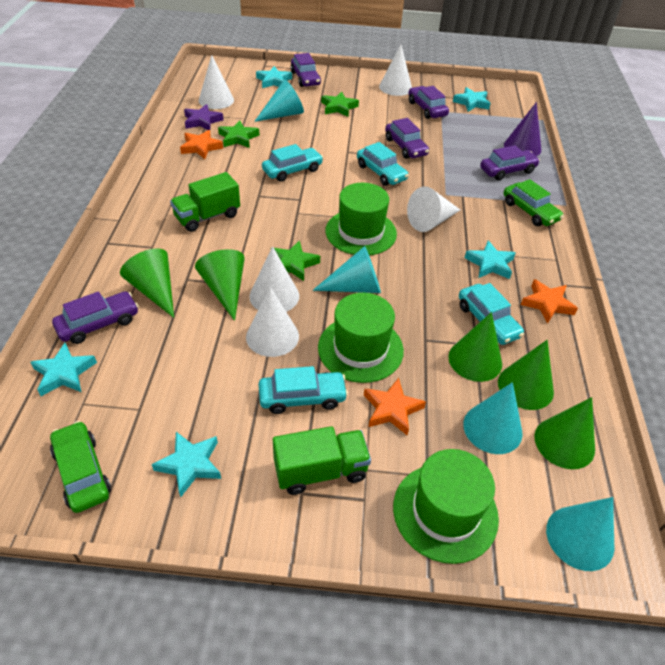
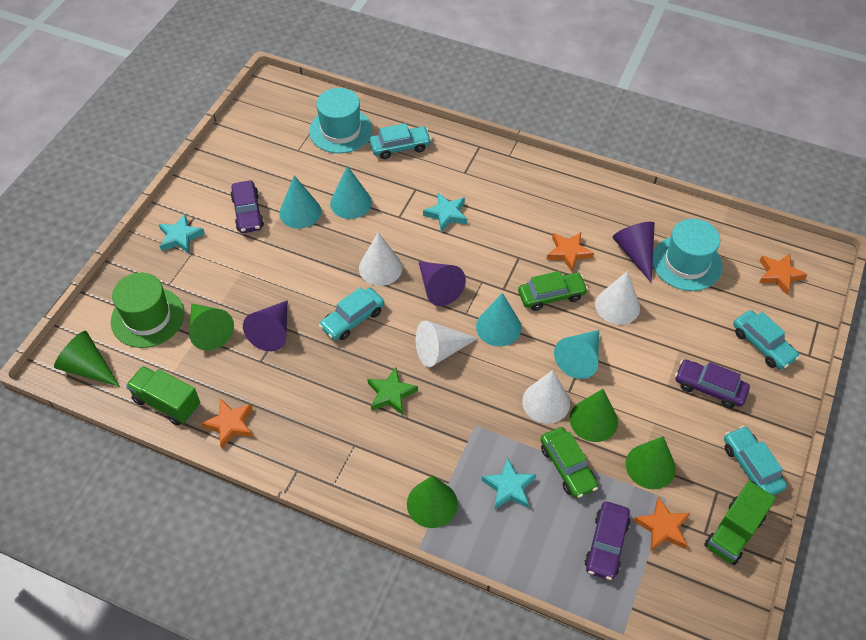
green hat: 3 -> 1
green star: 3 -> 1
orange star: 3 -> 4
purple car: 5 -> 3
purple cone: 1 -> 3
purple star: 1 -> 0
turquoise hat: 0 -> 2
turquoise star: 5 -> 3
white cone: 5 -> 4

